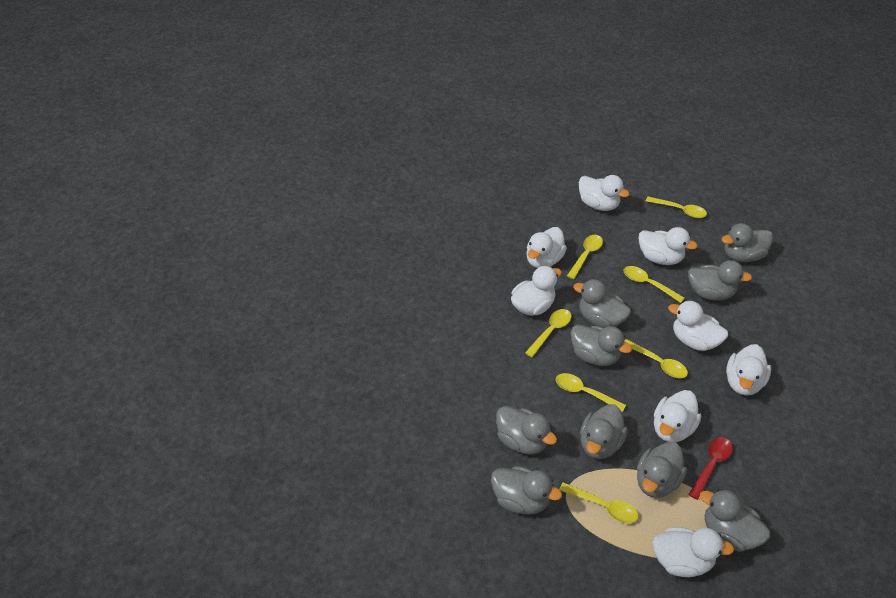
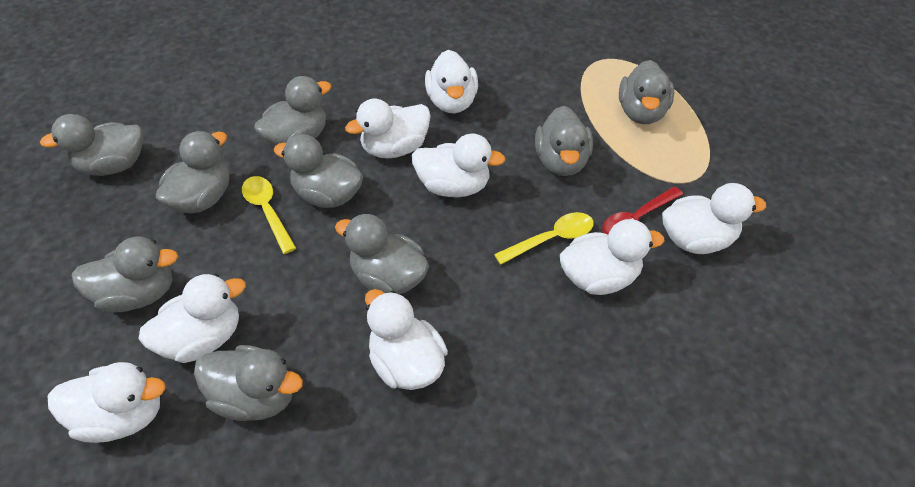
yellow spoon: 7 -> 2

